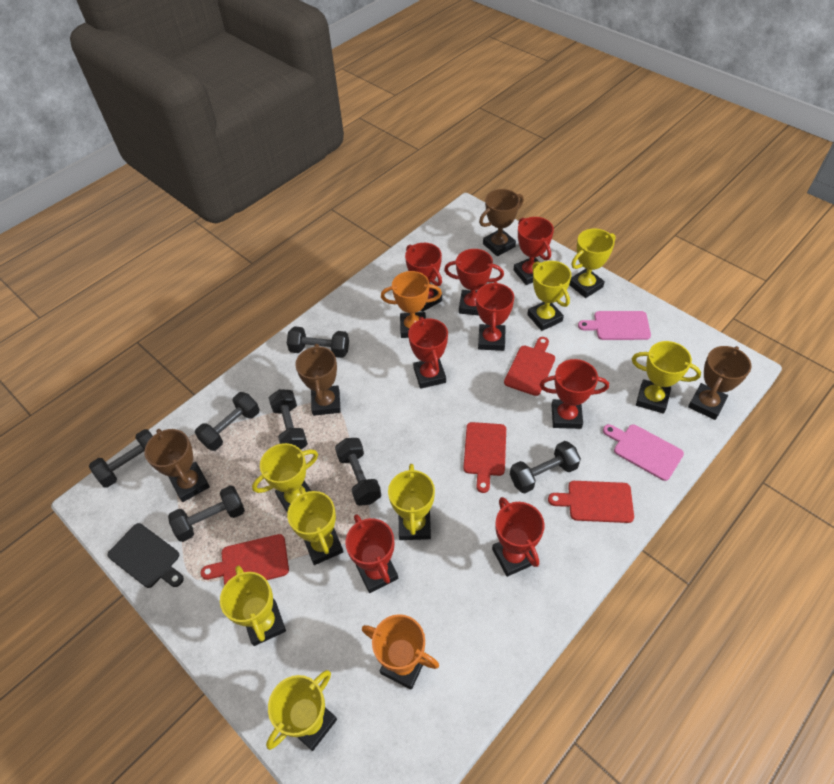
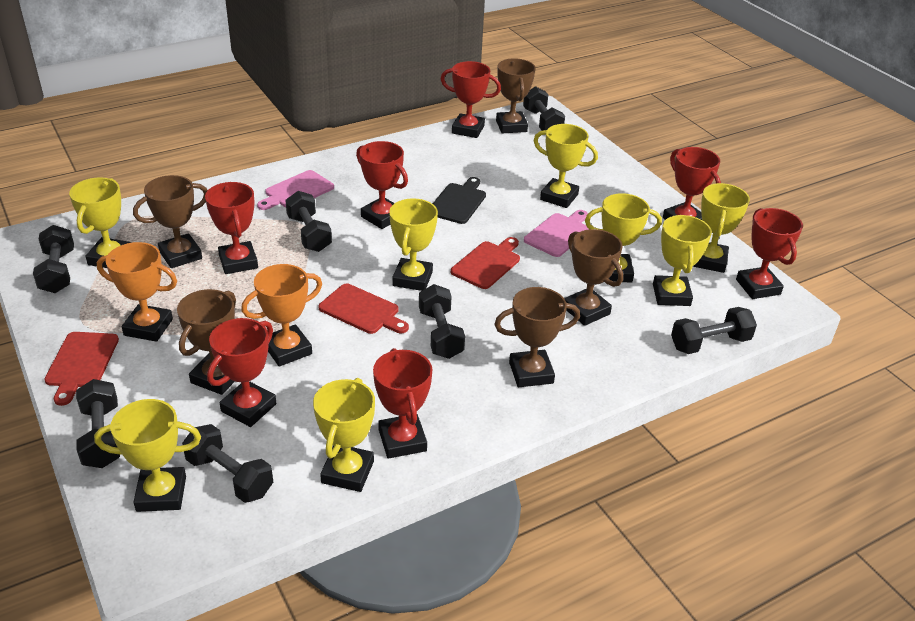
brown trophy: 4 -> 5
red cutting board: 4 -> 3
red trophy: 8 -> 7

